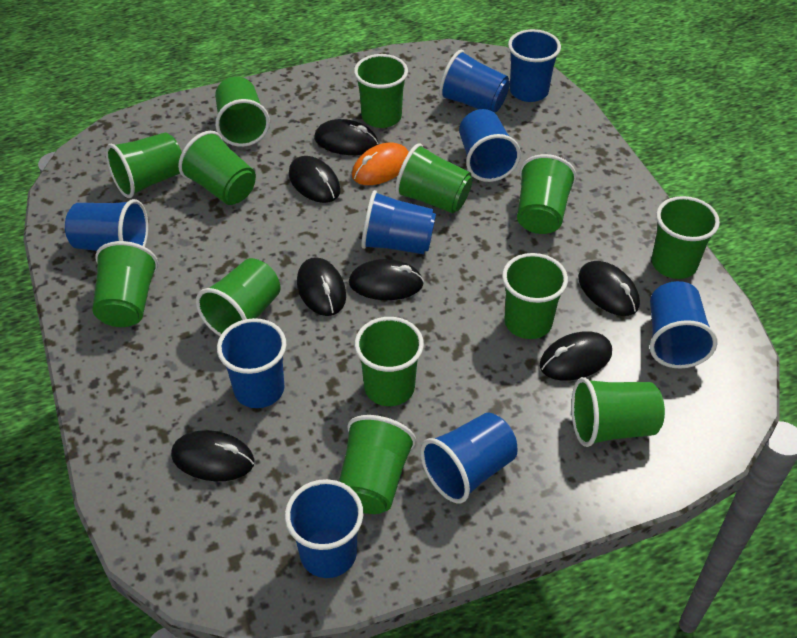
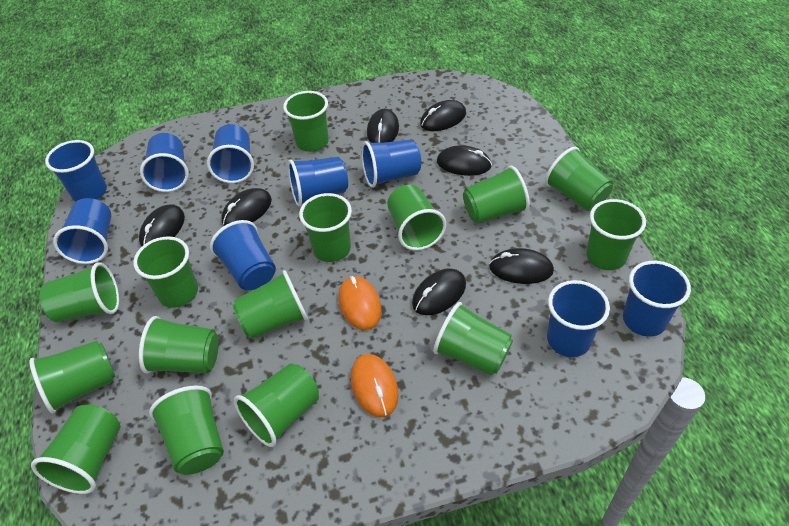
green cup: 13 -> 15
orange mouse: 1 -> 2

